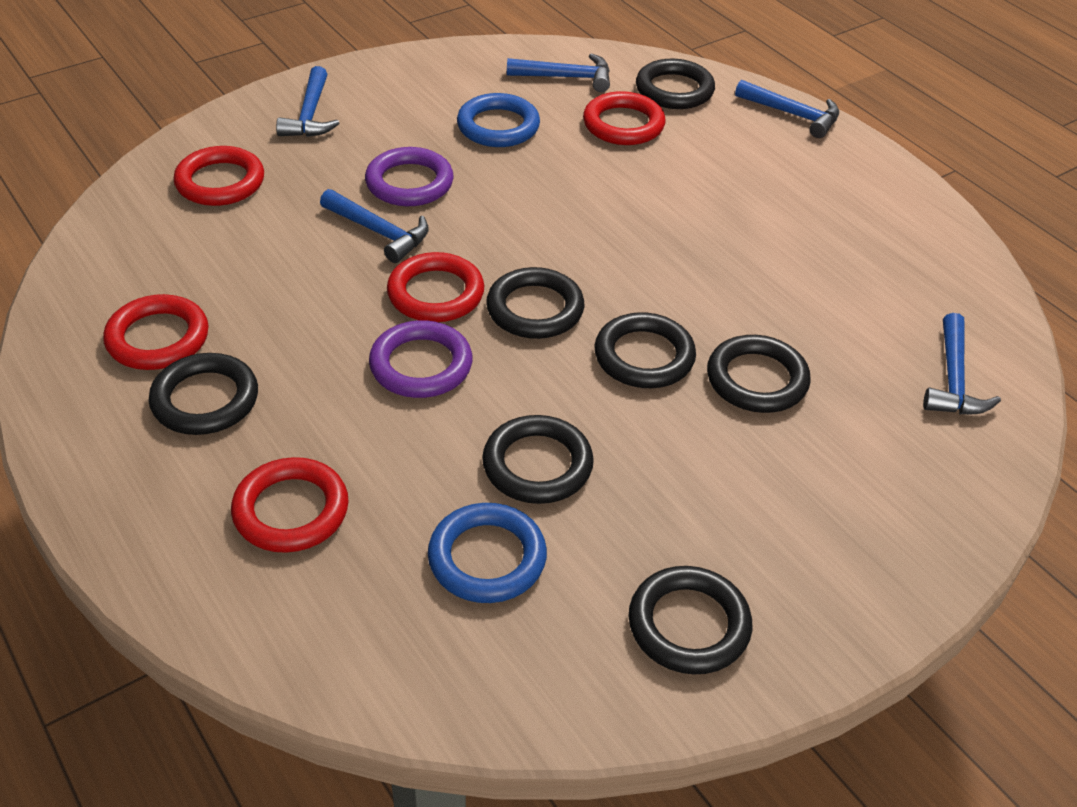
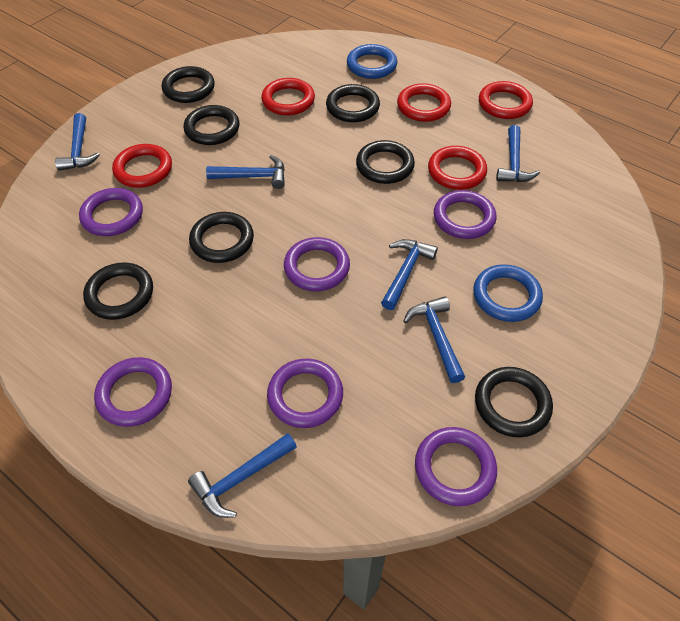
blue hammer: 5 -> 6
purple ring: 2 -> 6

